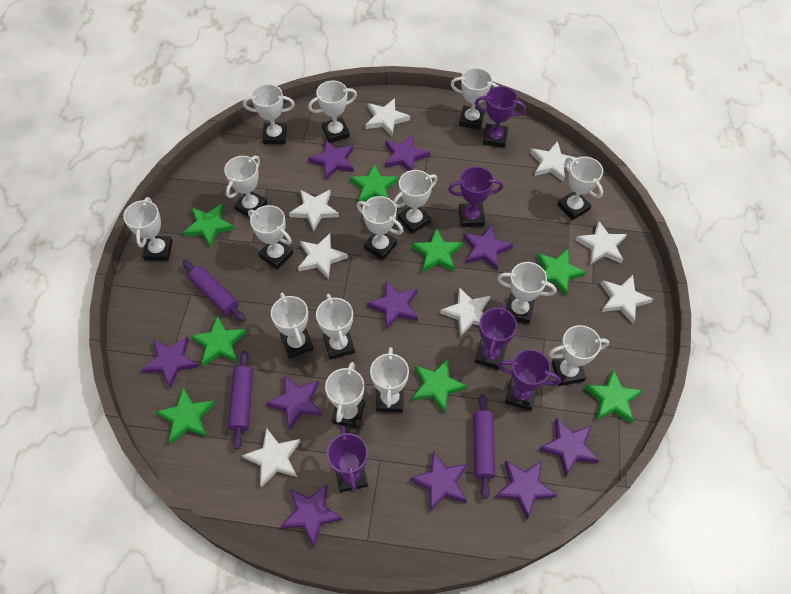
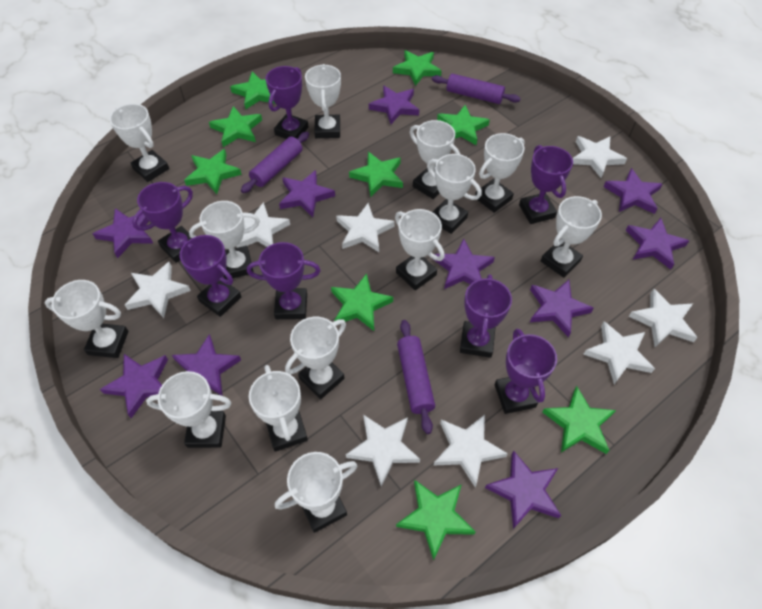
green star: 8 -> 9
purple trophy: 5 -> 7
white trophy: 15 -> 13

